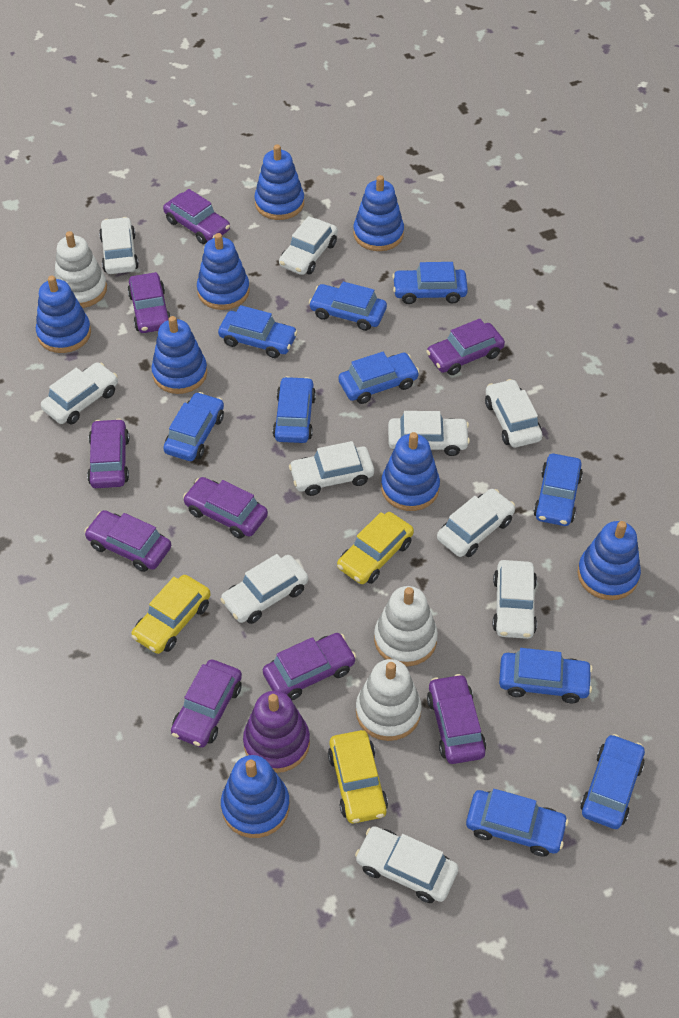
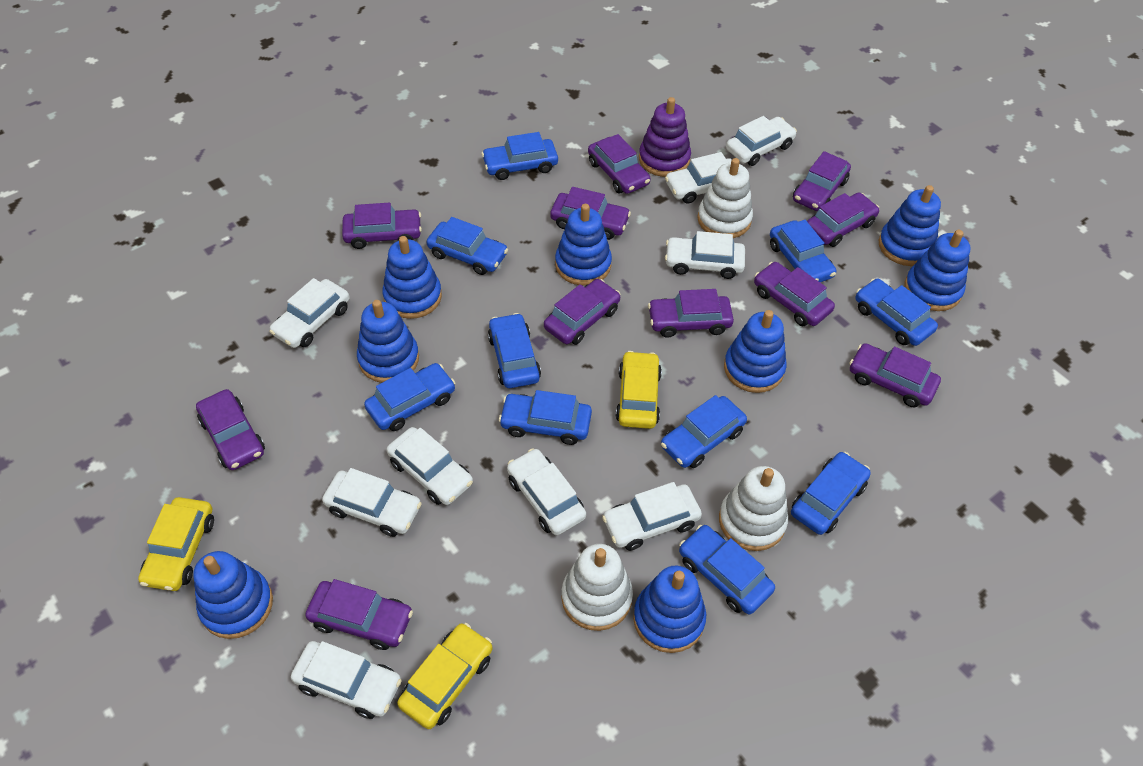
purple car: 9 -> 11
white car: 10 -> 9

